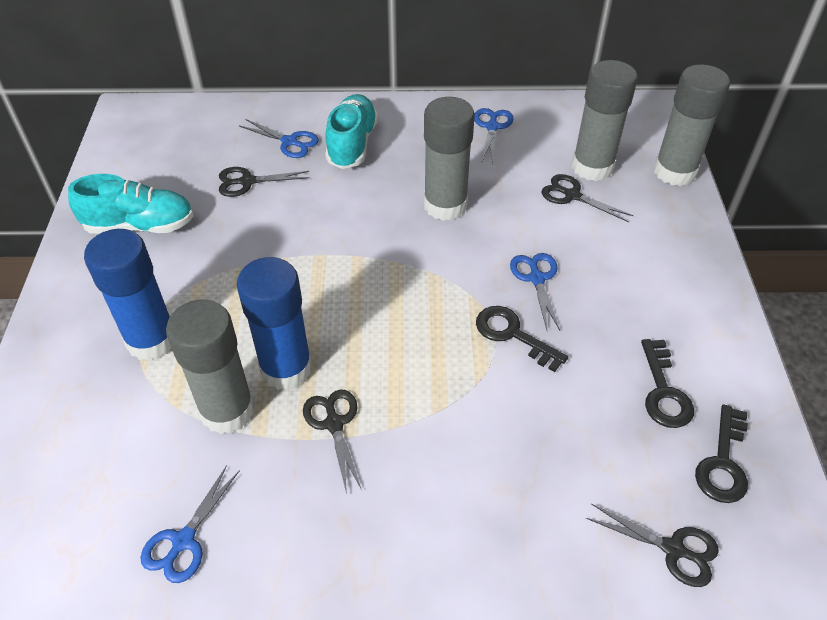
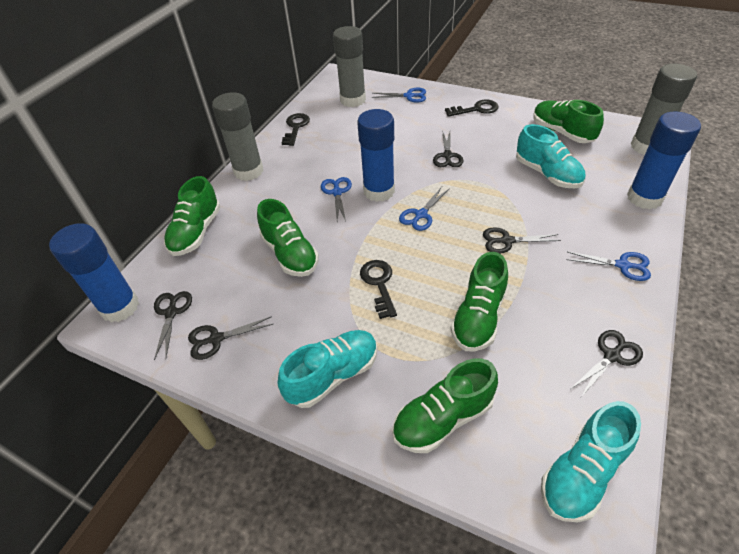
black scissors: 4 -> 5
blue glue stick: 2 -> 3
green shoe: 0 -> 5
grey glue stick: 4 -> 3
turquoise shoe: 2 -> 3

